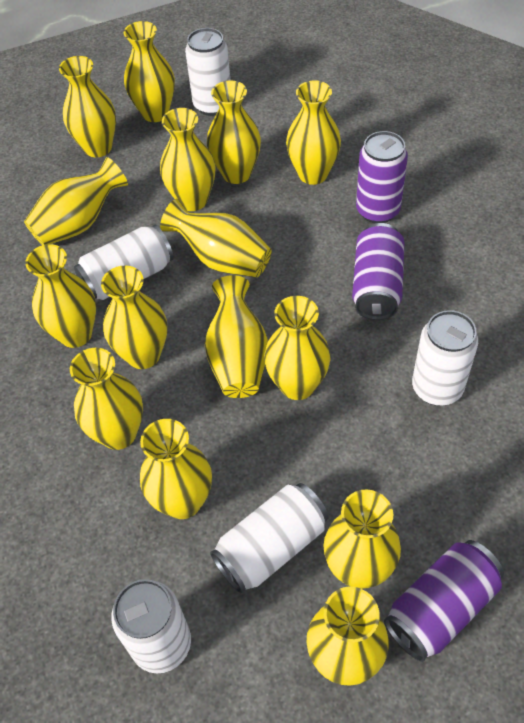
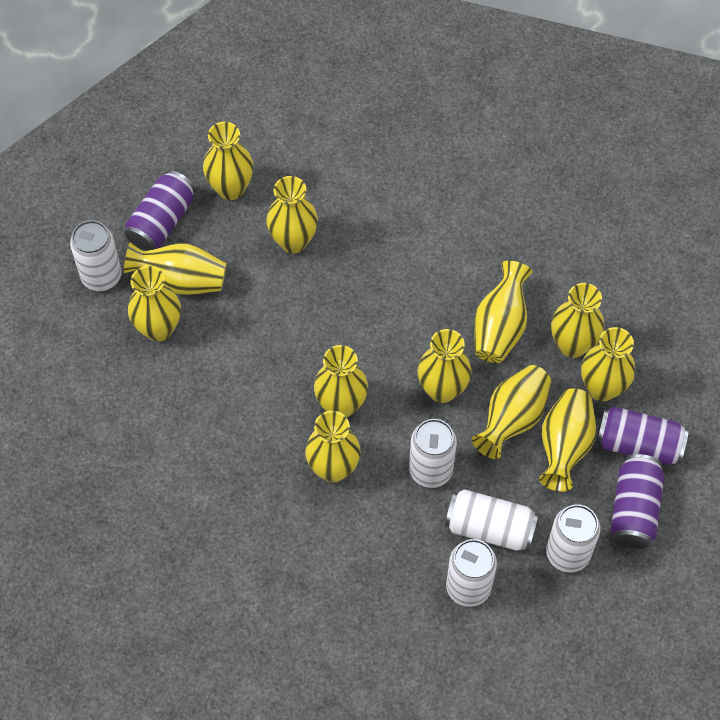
yellow vase: 15 -> 12

